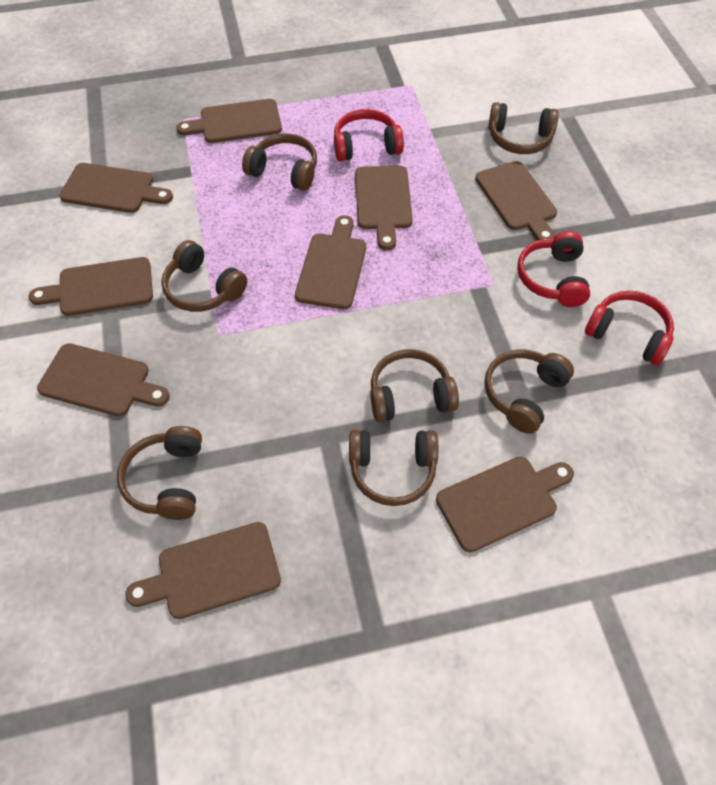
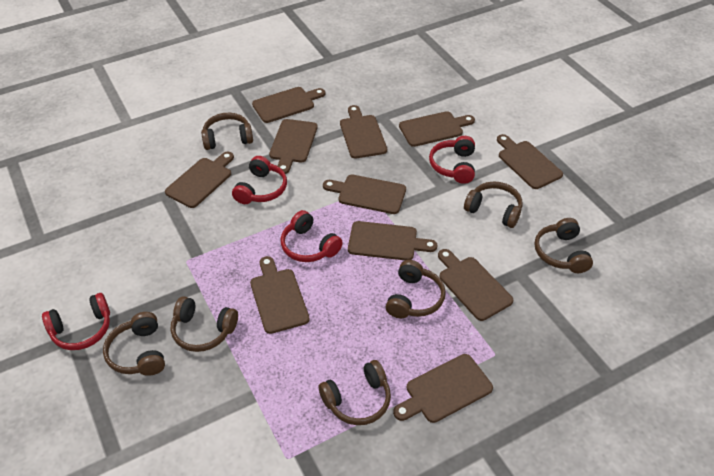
brown cutting board: 9 -> 11
red headphones: 3 -> 4

